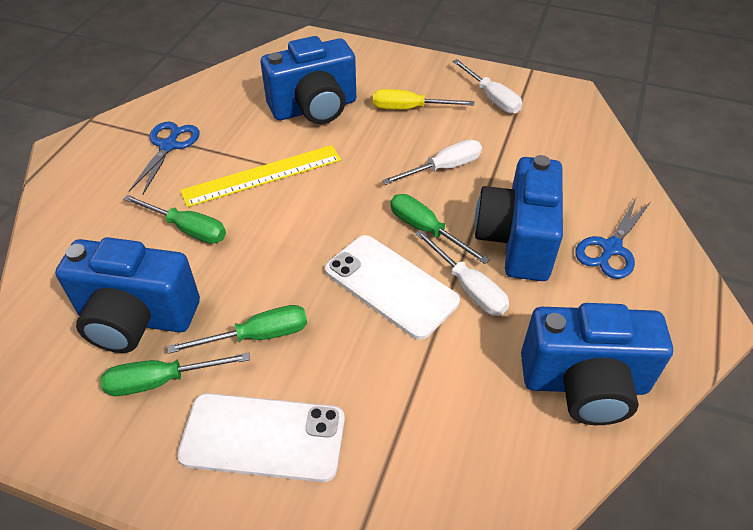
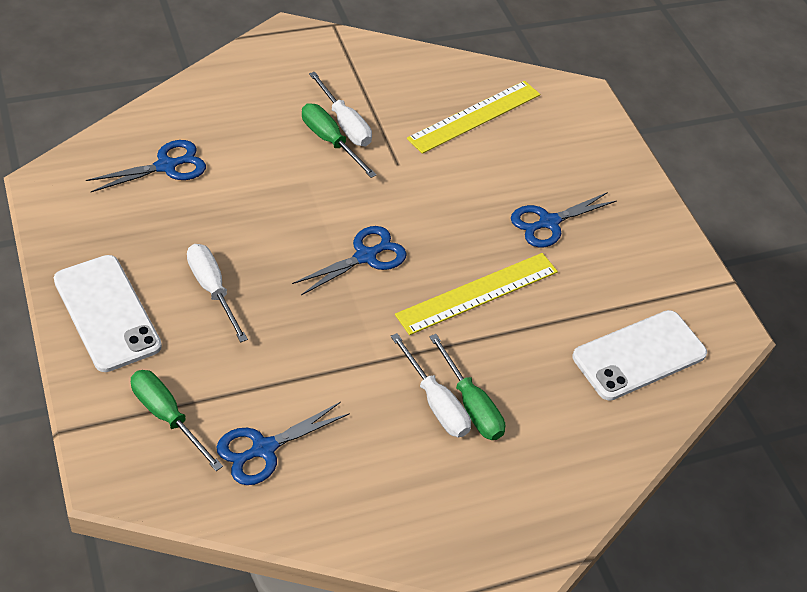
blue camera: 4 -> 0
blue scissors: 2 -> 4
green screwdriver: 4 -> 3
yellow ruler: 1 -> 2
yellow screwdriver: 1 -> 0

